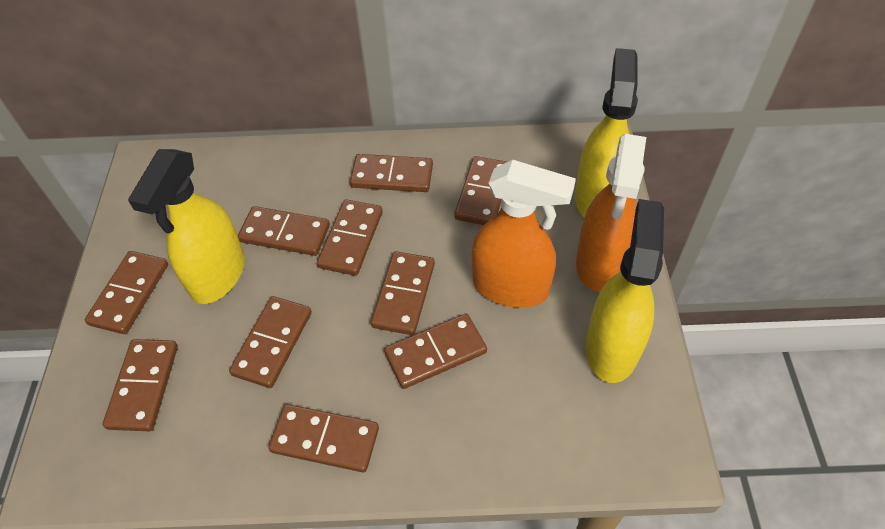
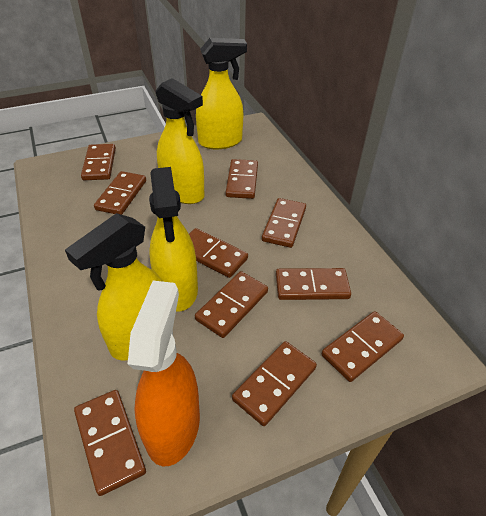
orange spray bottle: 2 -> 1
yellow spray bottle: 3 -> 4

